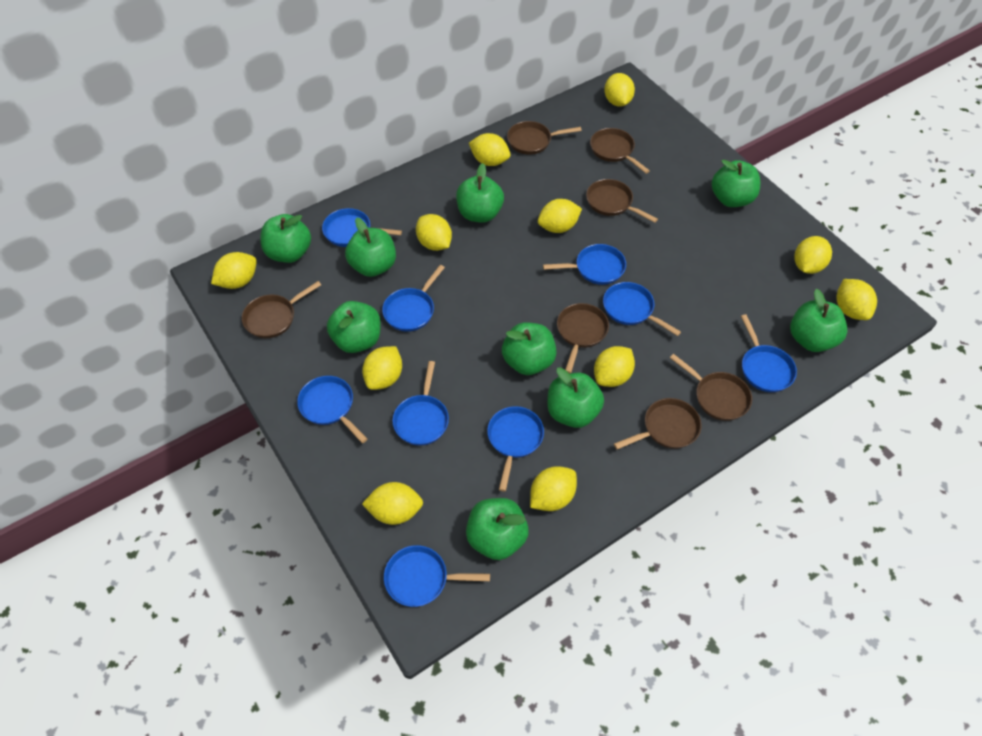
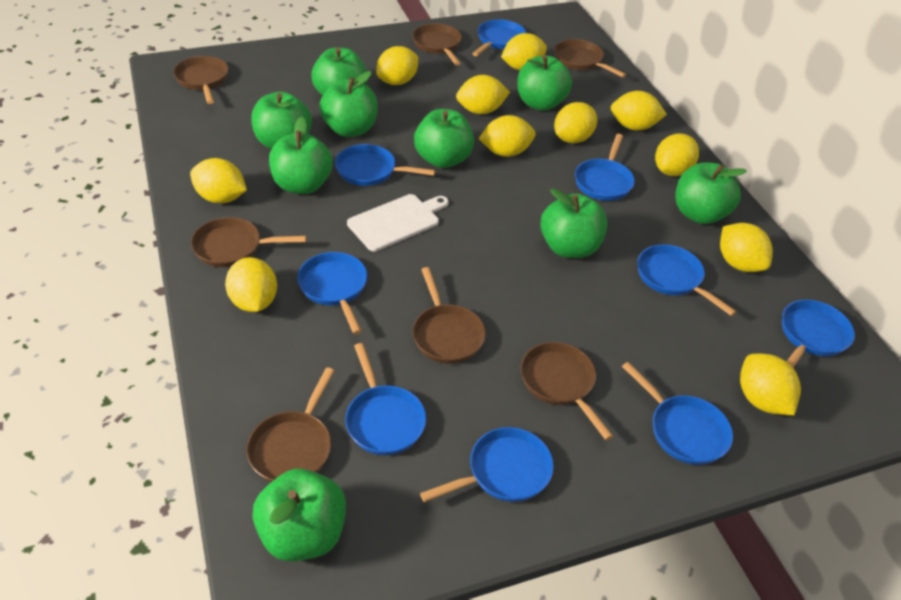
white cutting board: 0 -> 1

